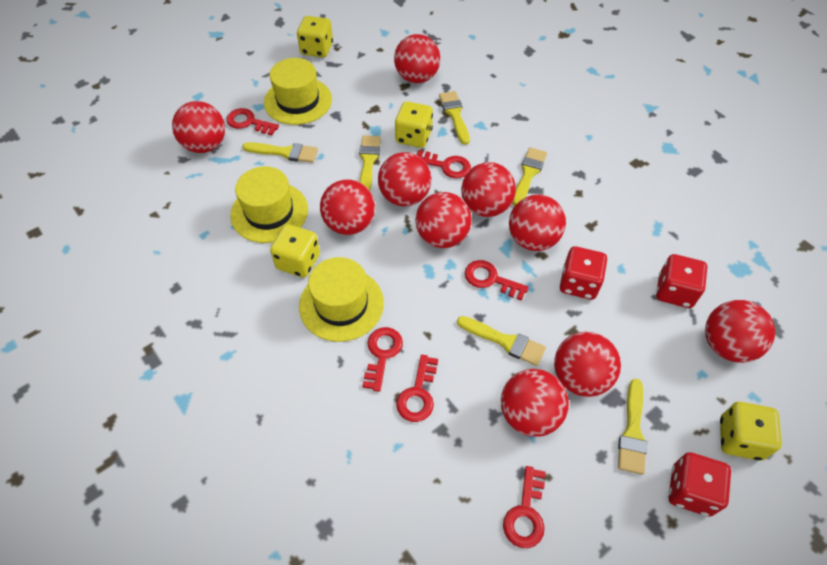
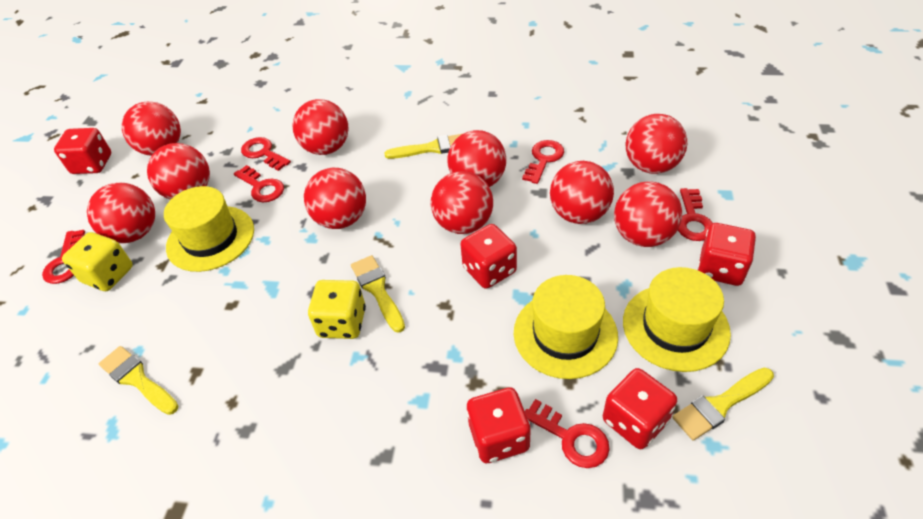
red dice: 3 -> 5
yellow brush: 6 -> 4
yellow dice: 4 -> 2

